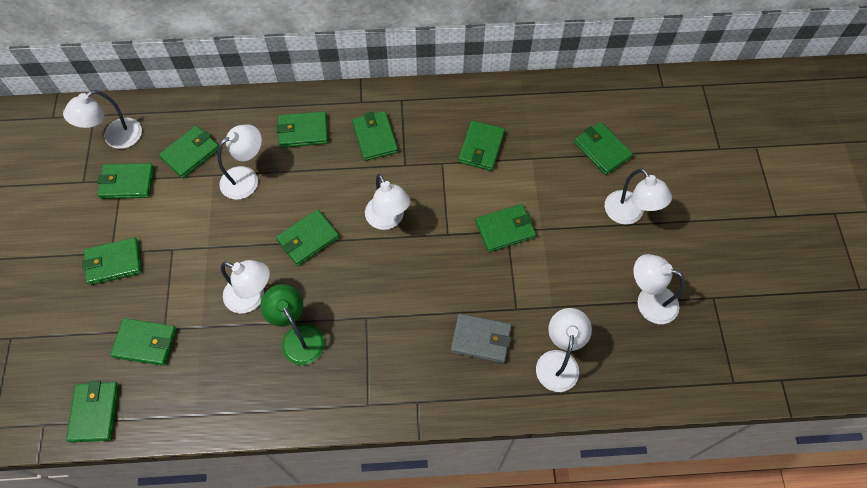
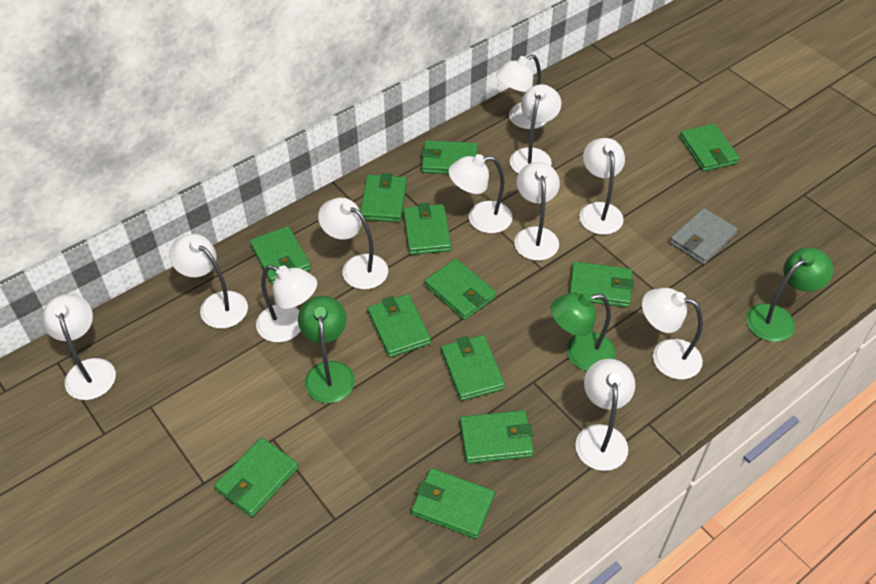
green lamp: 1 -> 3
green wallet: 11 -> 12
white lamp: 7 -> 11

